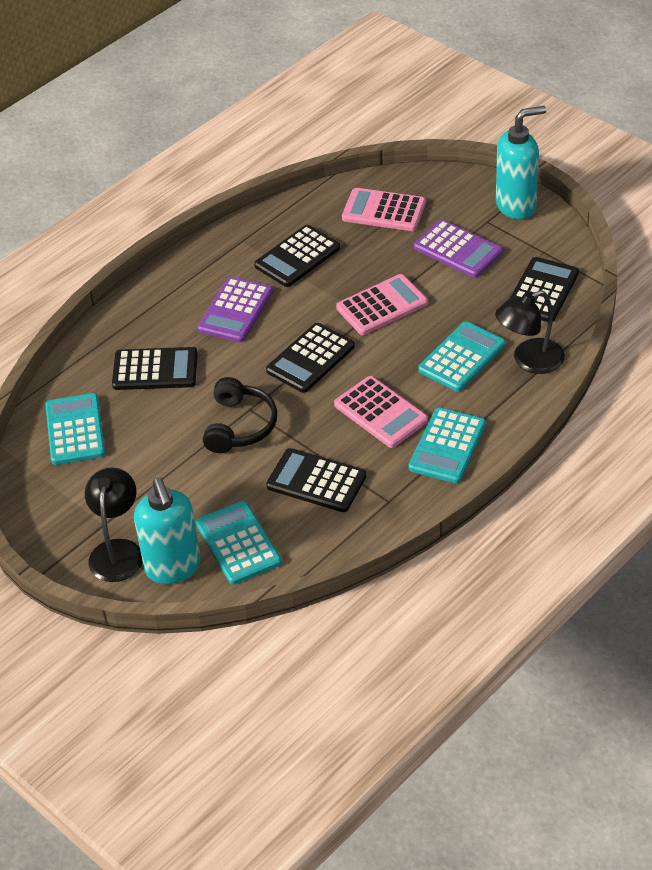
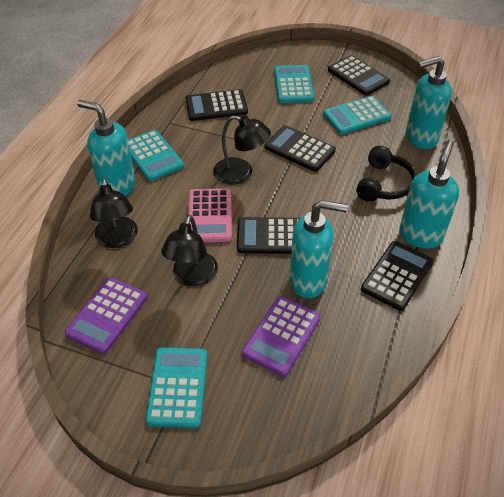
black lamp: 2 -> 3
pink calculator: 3 -> 1
turquoise soap dispenser: 2 -> 4

